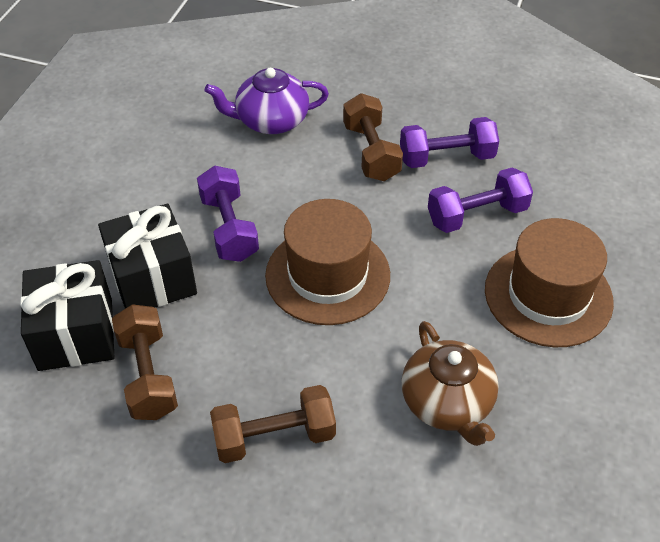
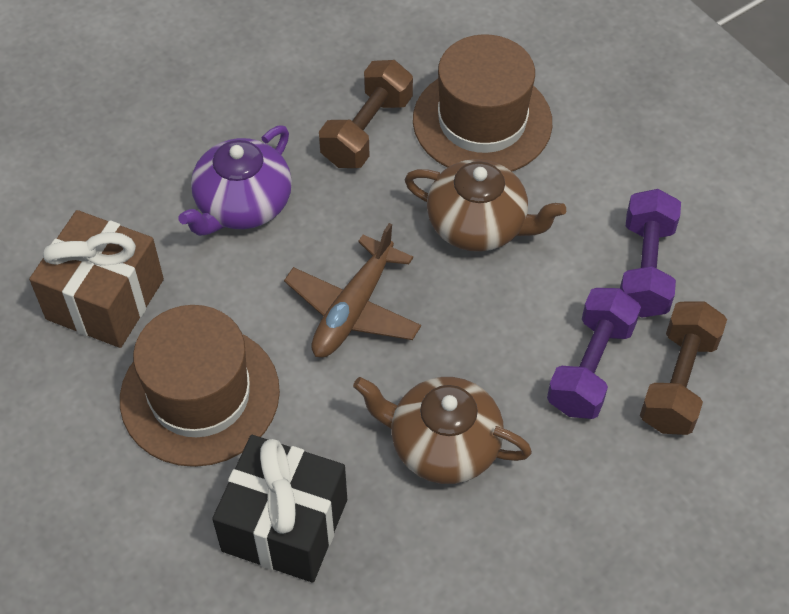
black gift: 2 -> 1
brown dumbbell: 3 -> 2
brown gift: 0 -> 1
brown plane: 0 -> 1
brown teapot: 1 -> 2
purple dumbbell: 3 -> 2

